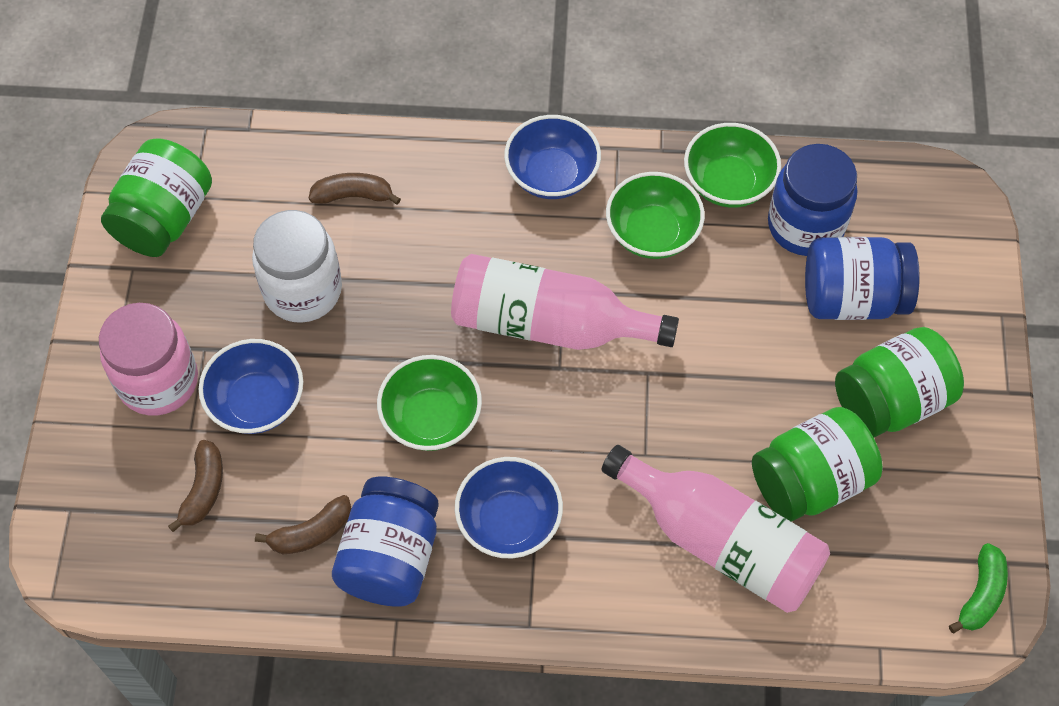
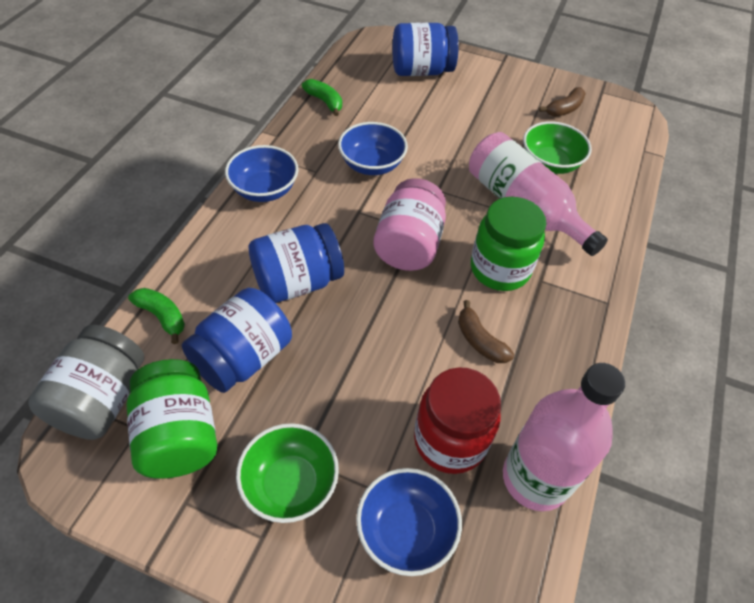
brown banana: 3 -> 2
green banana: 1 -> 2
green bowl: 3 -> 2
green jar: 3 -> 2
grey jar: 0 -> 1
red jar: 0 -> 1
white jar: 1 -> 0

